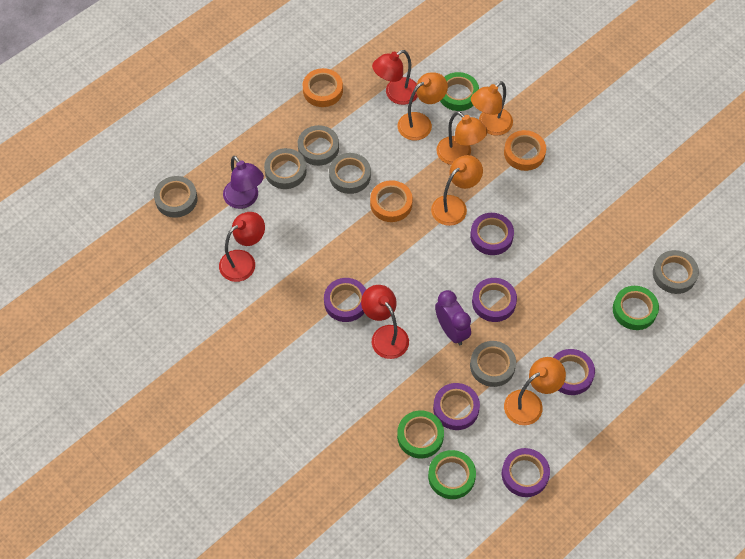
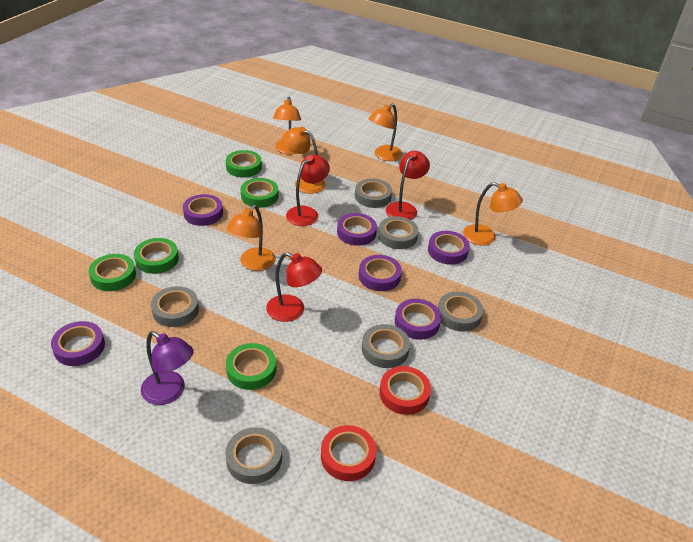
green tape: 4 -> 5
orange tape: 3 -> 0
purple clock: 1 -> 0
red tape: 0 -> 2

